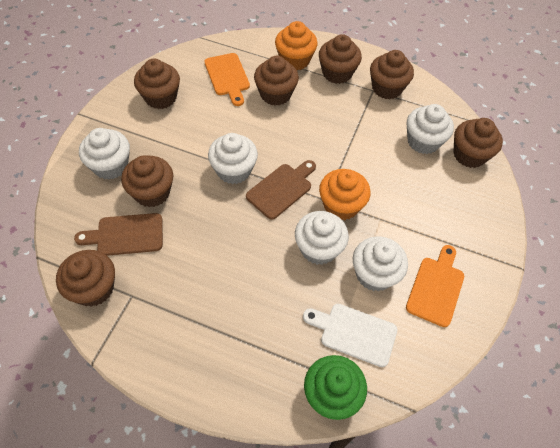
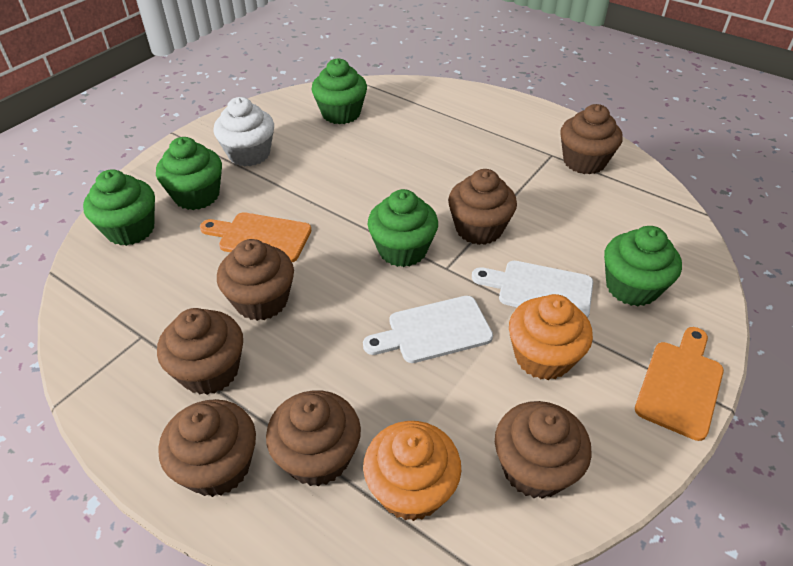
brown cutting board: 2 -> 0
green cupcake: 1 -> 5
white cupcake: 5 -> 1
white cutting board: 1 -> 2

